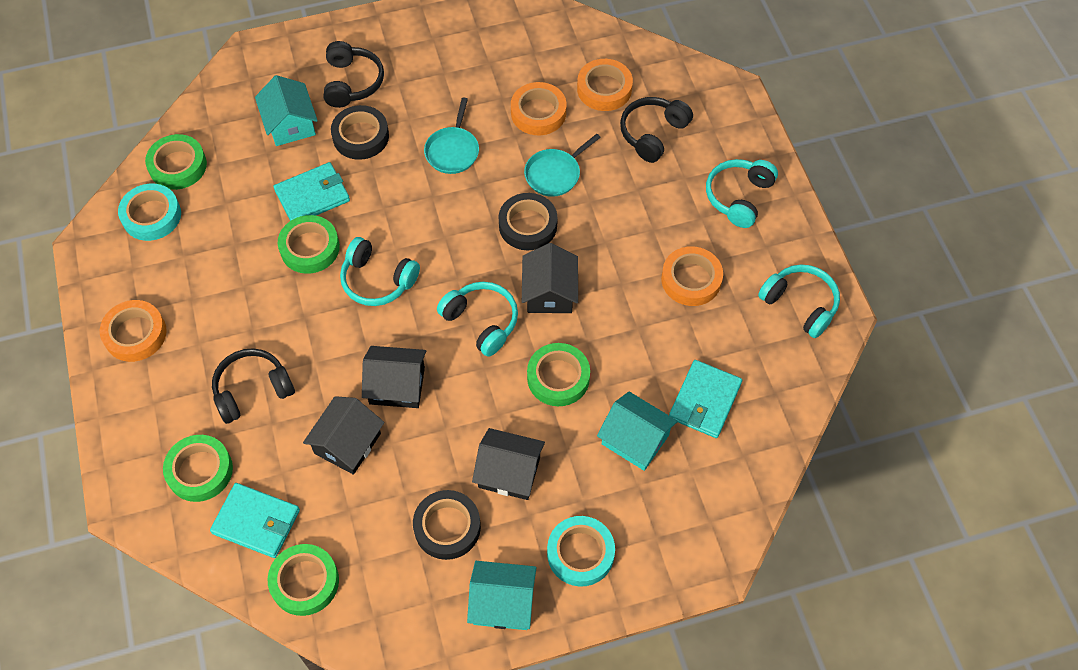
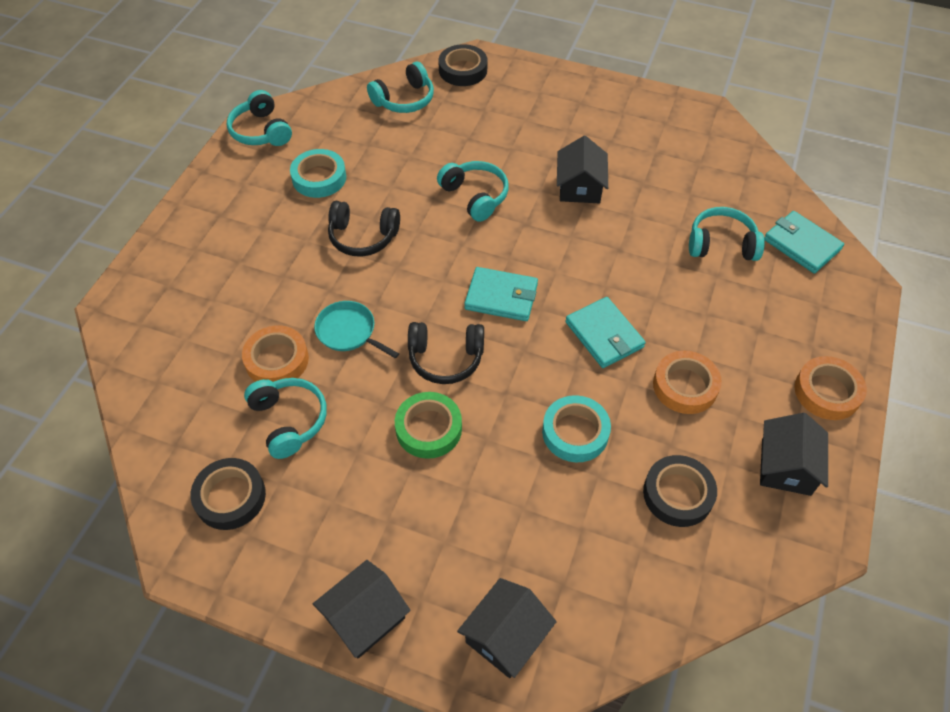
black headphones: 3 -> 2
green tape: 5 -> 1
orange tape: 4 -> 3
turquoise headphones: 4 -> 5
turquoise house: 3 -> 0
turquoise pan: 2 -> 1

